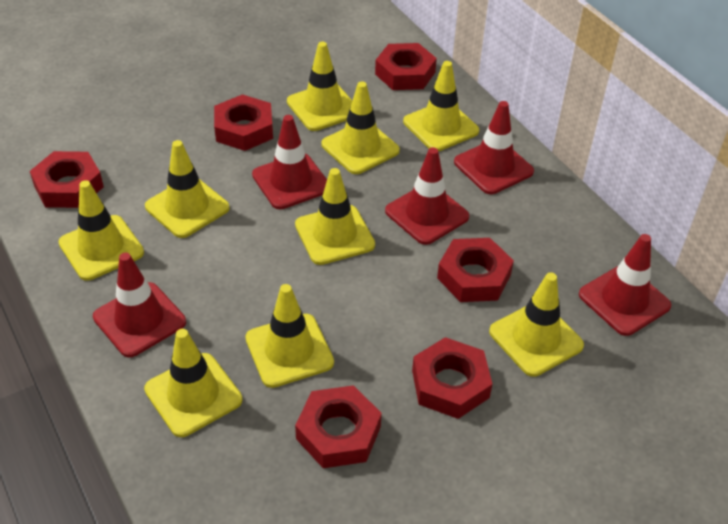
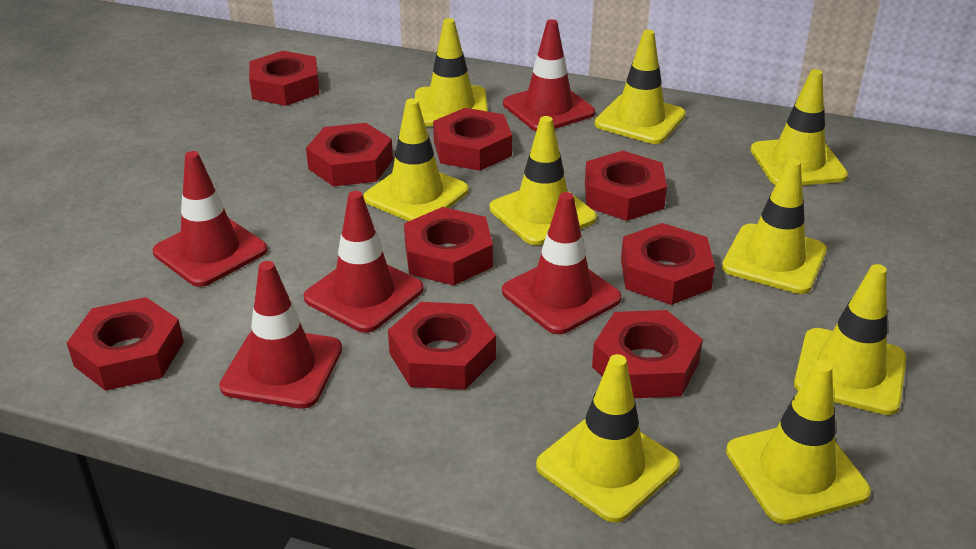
red nut: 6 -> 9

